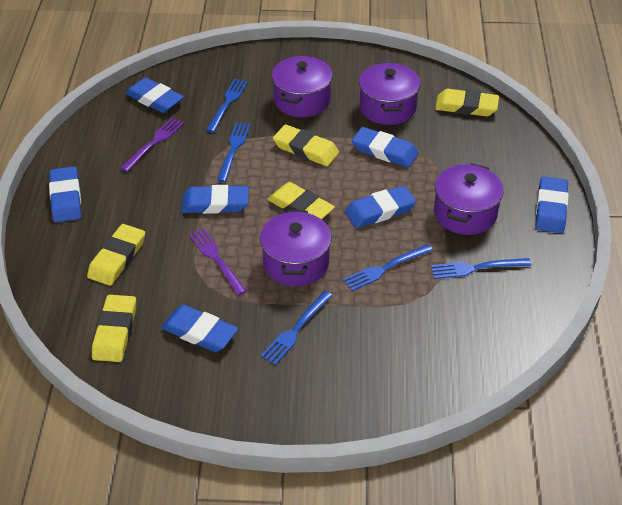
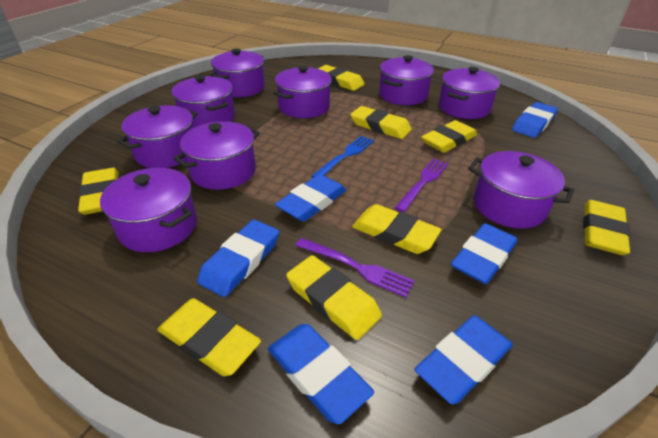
blue eraser: 7 -> 6
blue fork: 5 -> 1
purple pot: 4 -> 9
yellow eraser: 5 -> 8

